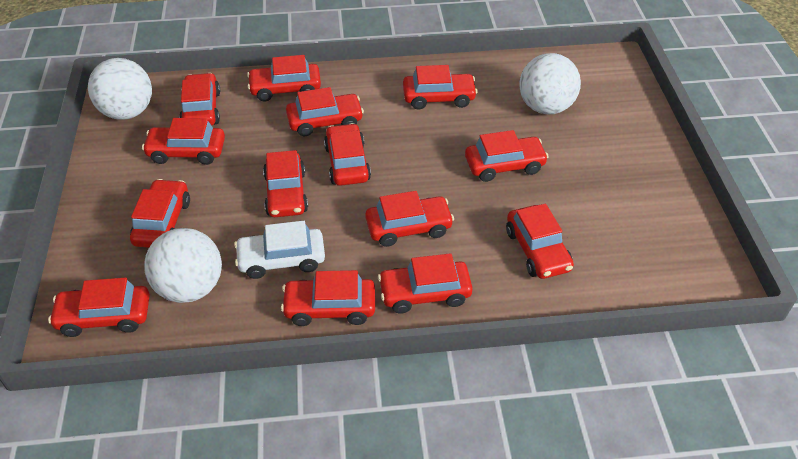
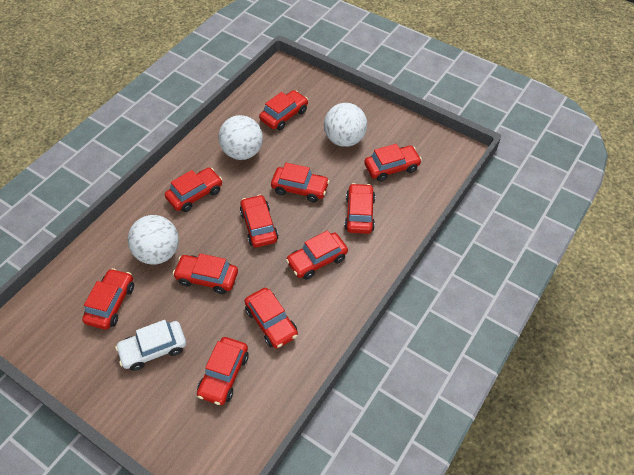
red car: 14 -> 11

